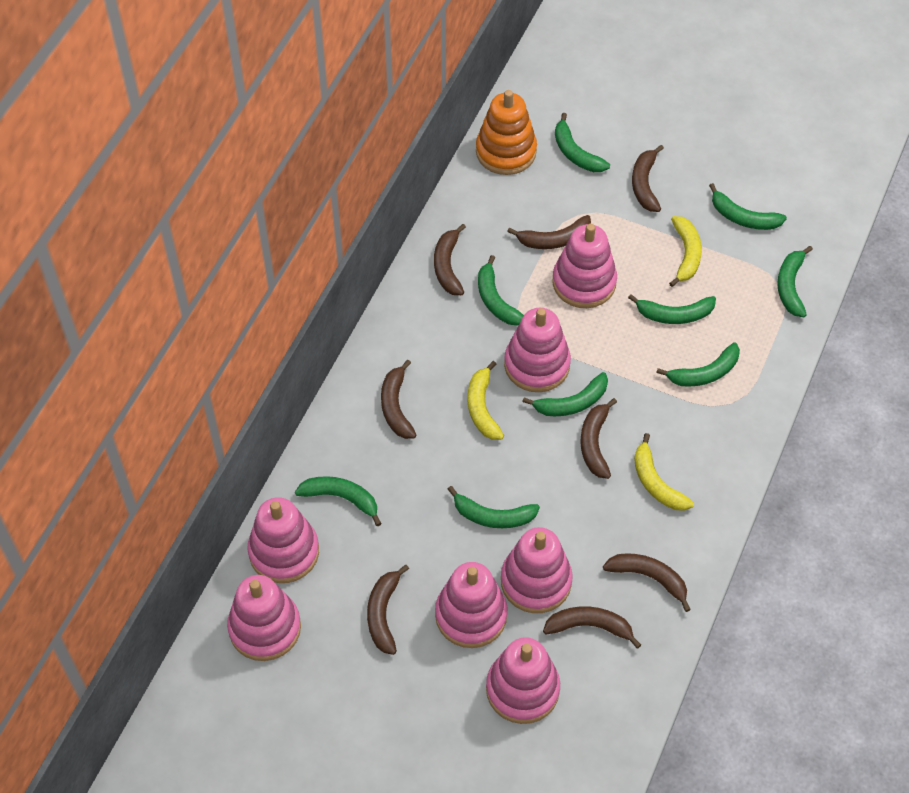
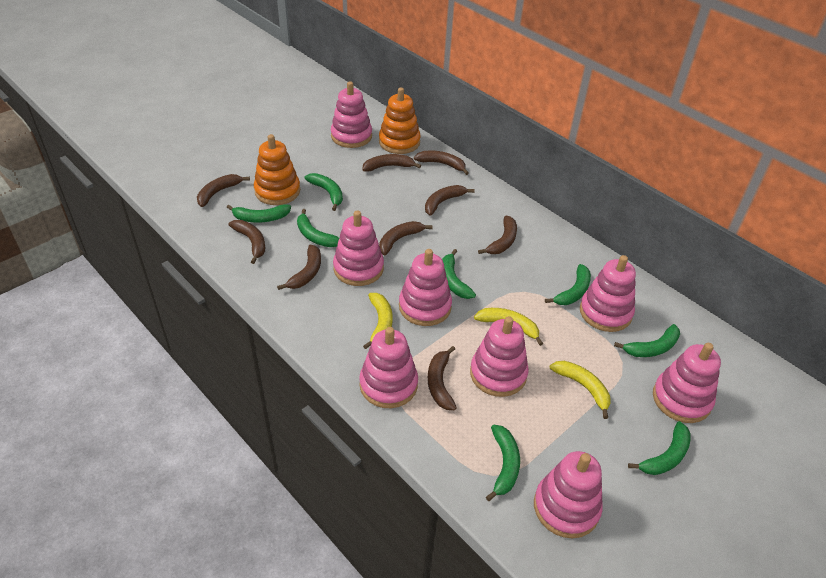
brown banana: 8 -> 9
green banana: 9 -> 8
orange stacking toy: 1 -> 2
pink stacking toy: 7 -> 8

